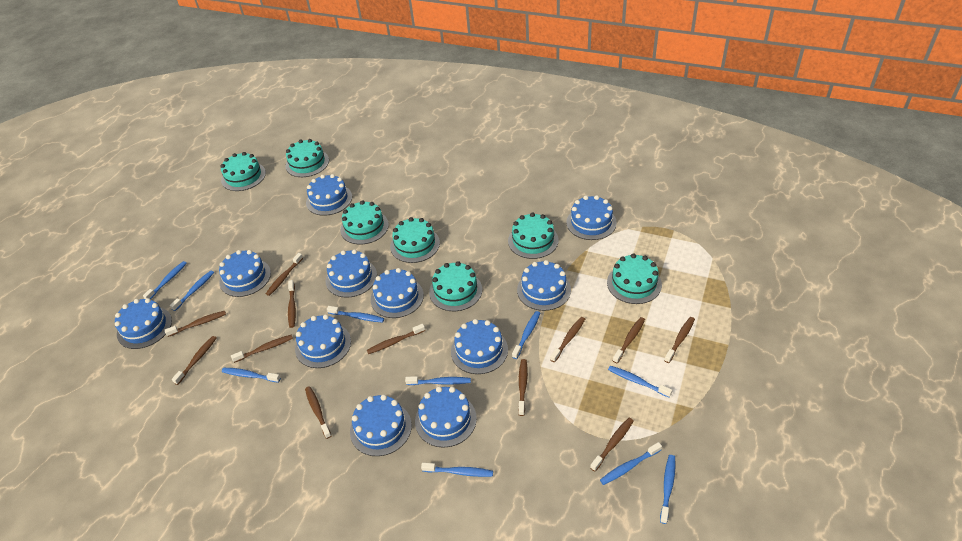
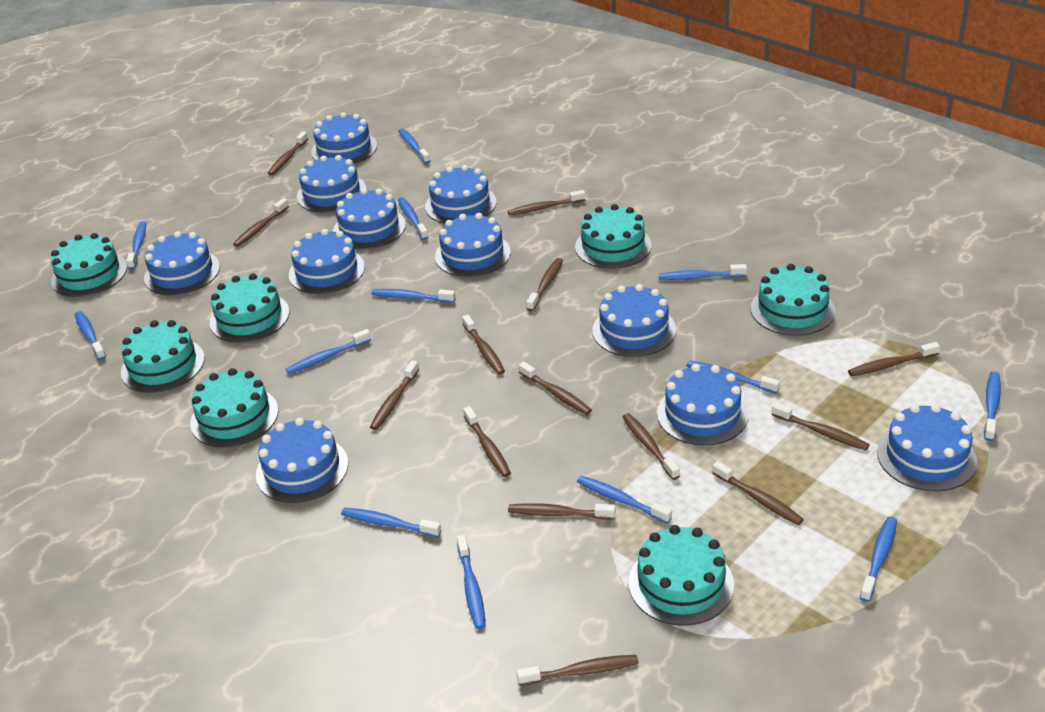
blue toothbrush: 10 -> 13
brown toothbrush: 12 -> 14

